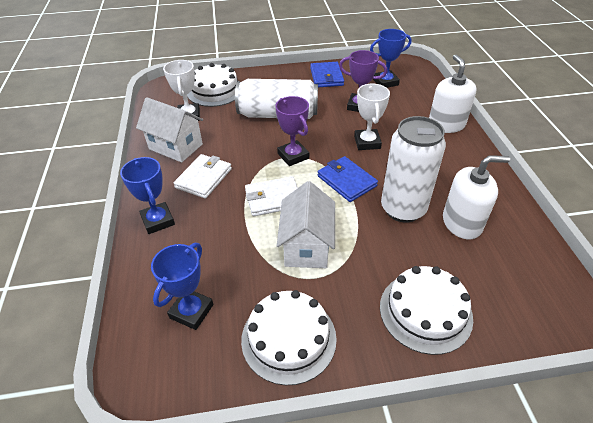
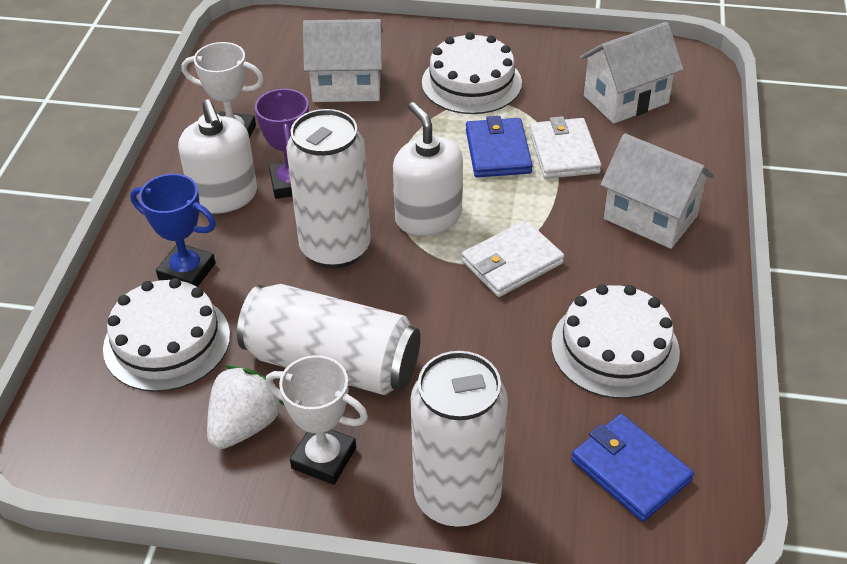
blue trophy: 3 -> 1
purple trophy: 2 -> 1
white can: 2 -> 3
white house: 2 -> 3
white strawberry: 0 -> 1

